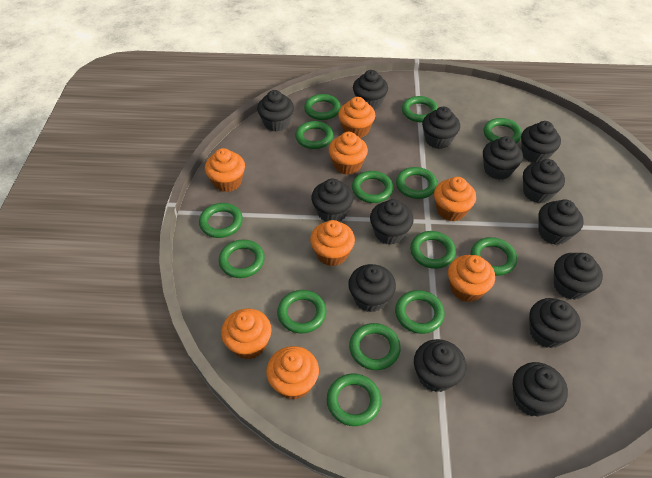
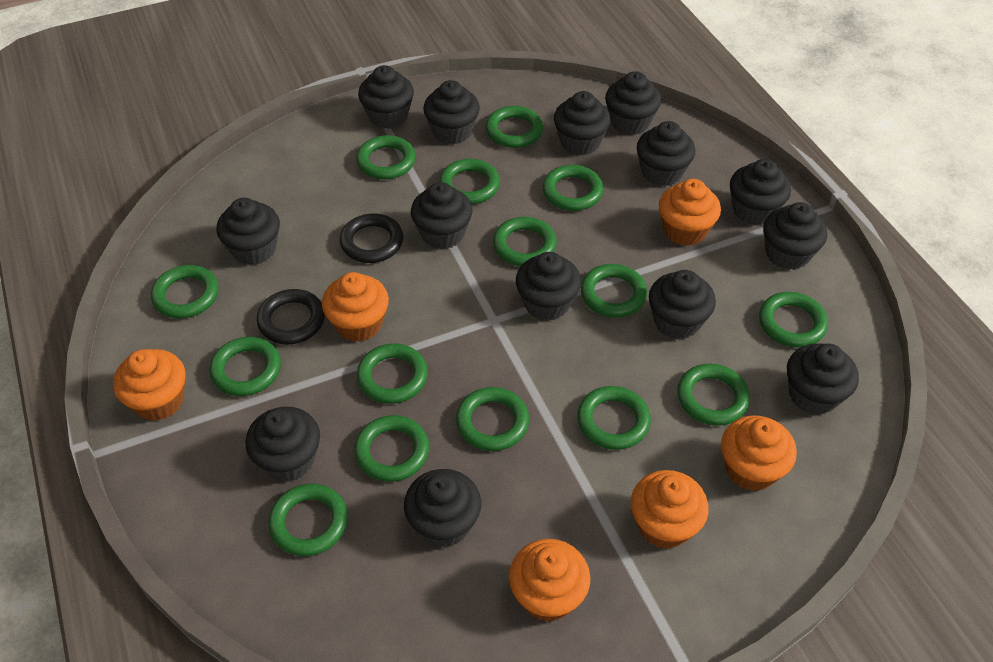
black ring: 0 -> 2
green ring: 14 -> 15
orange cupcake: 8 -> 6

